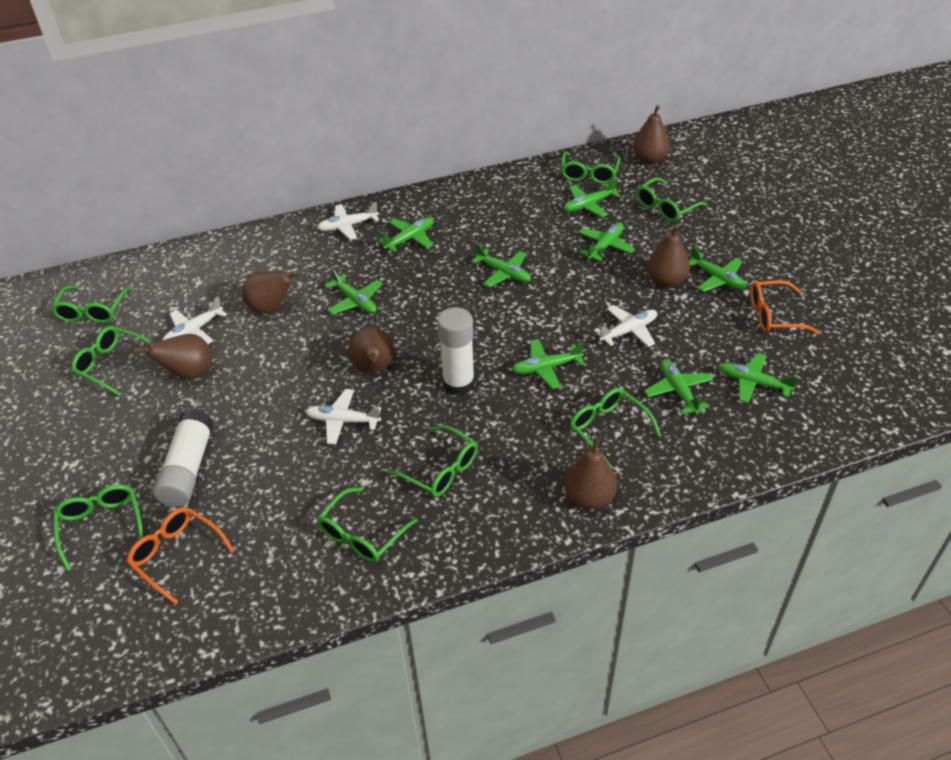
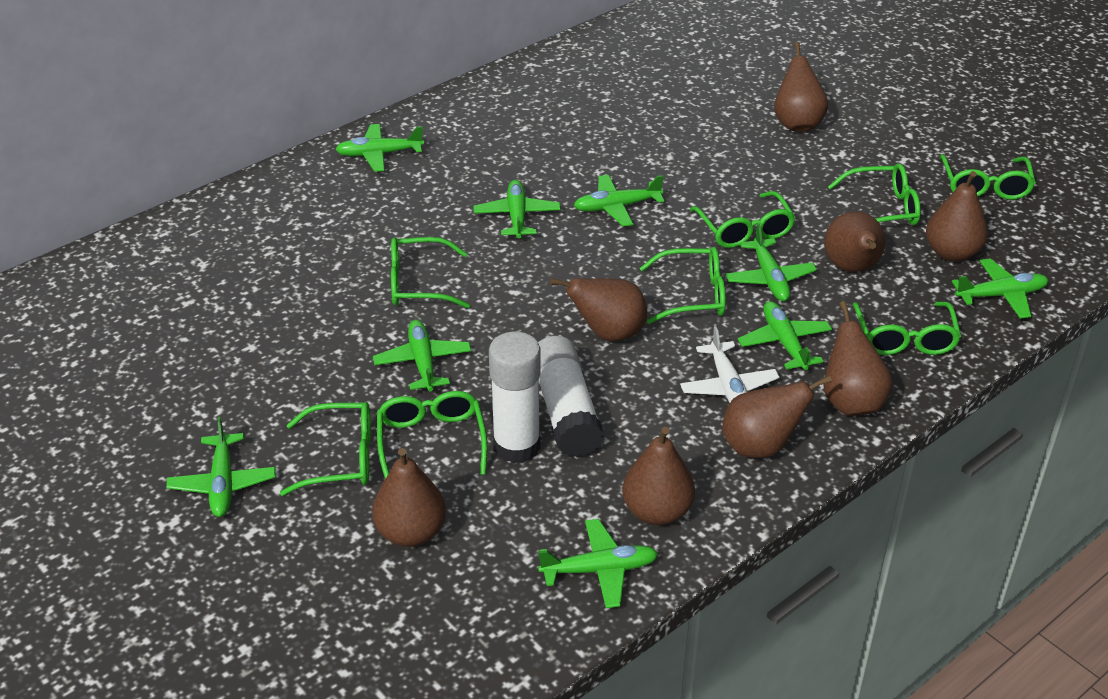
brown pear: 6 -> 8
orange glasses: 2 -> 0
white plane: 4 -> 1

